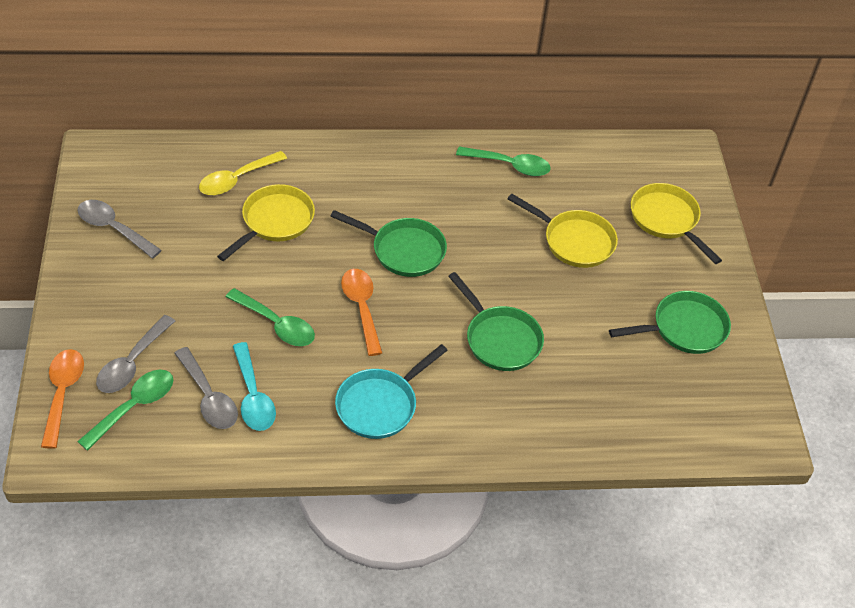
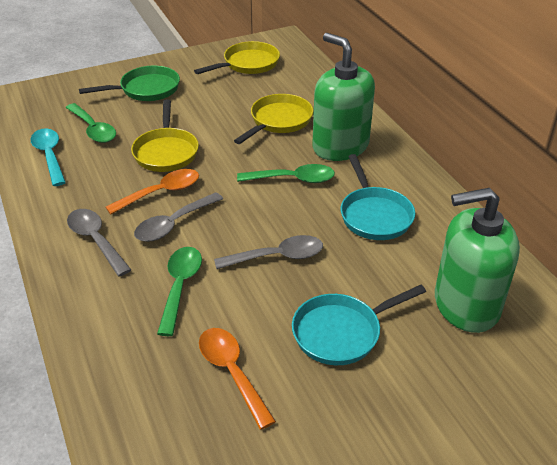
green pan: 3 -> 1
green soap dispenser: 0 -> 2
turquoise pan: 1 -> 2
yellow spoon: 1 -> 0

